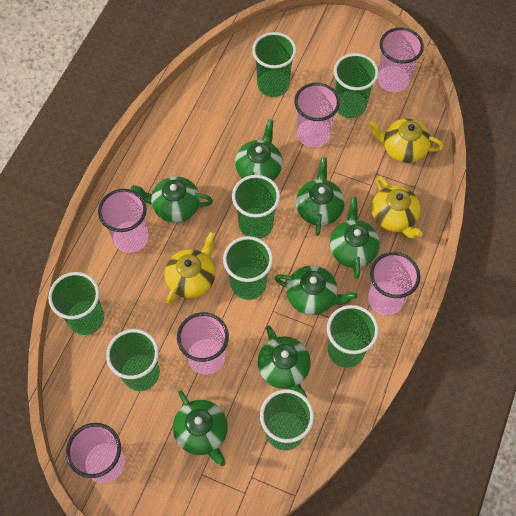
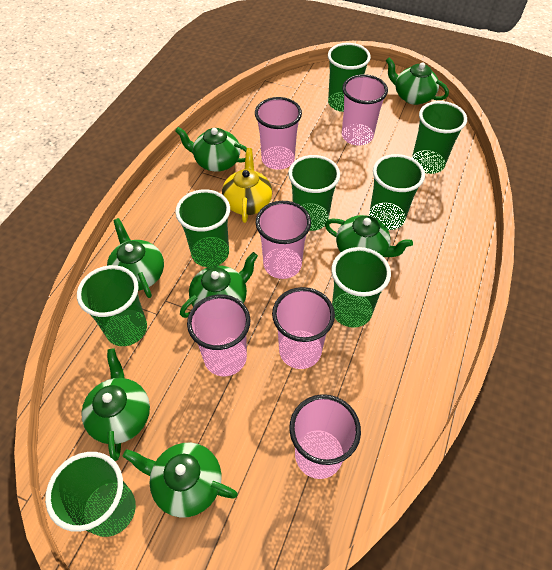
yellow teapot: 3 -> 1

